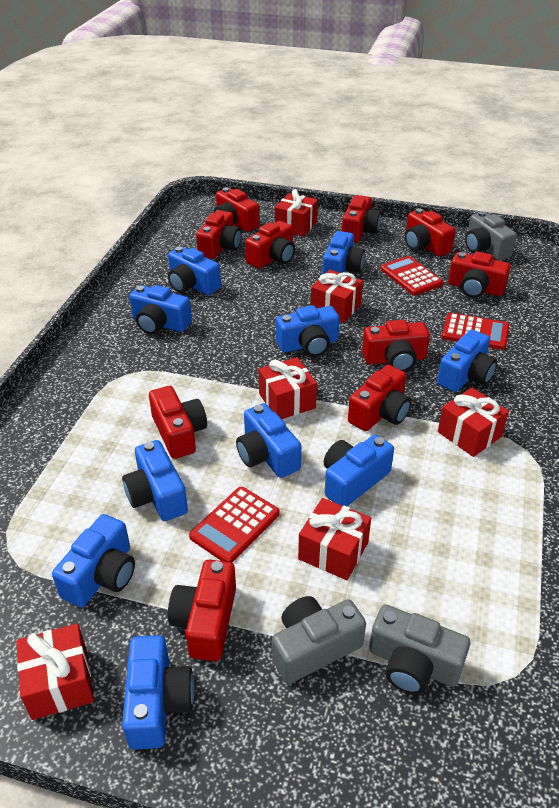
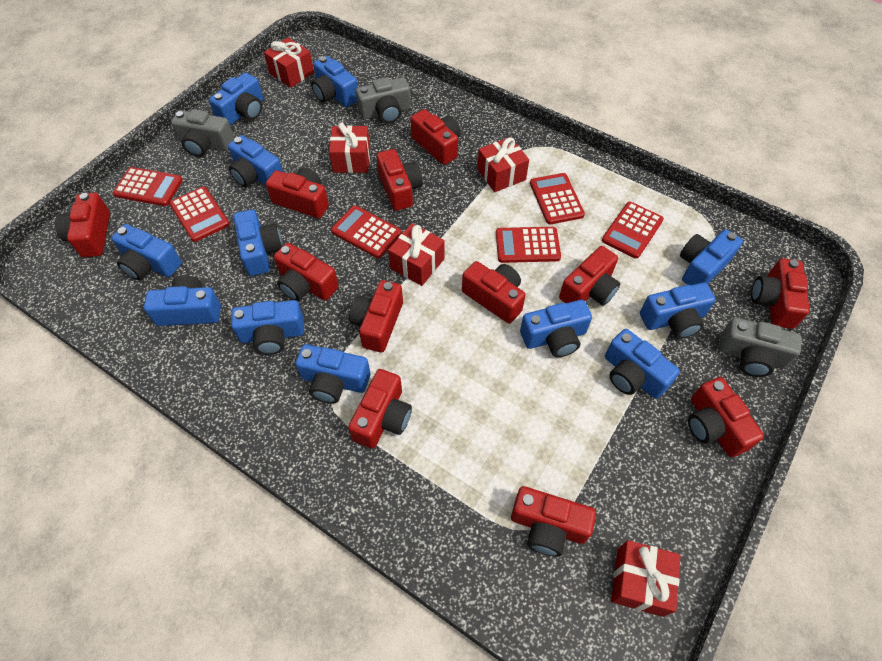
blue camera: 10 -> 12
red calculator: 3 -> 6
red camera: 10 -> 12
red gift: 6 -> 5

